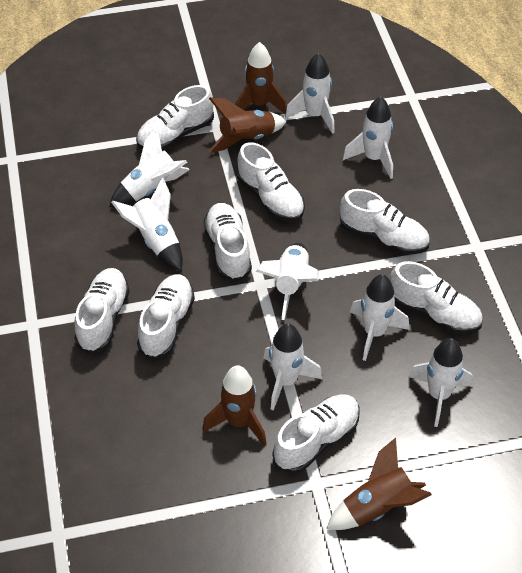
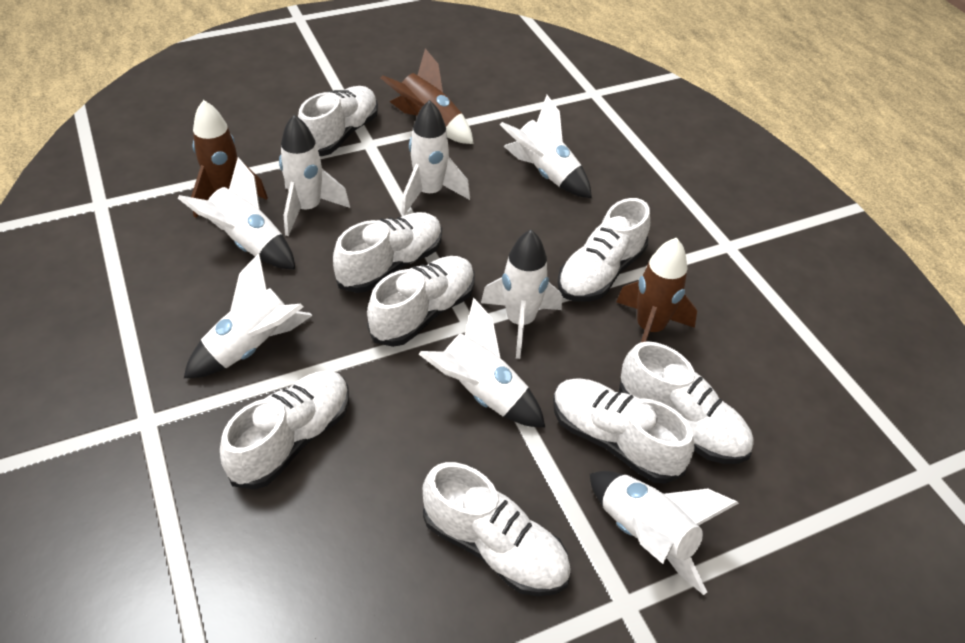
brown rocket: 4 -> 3

